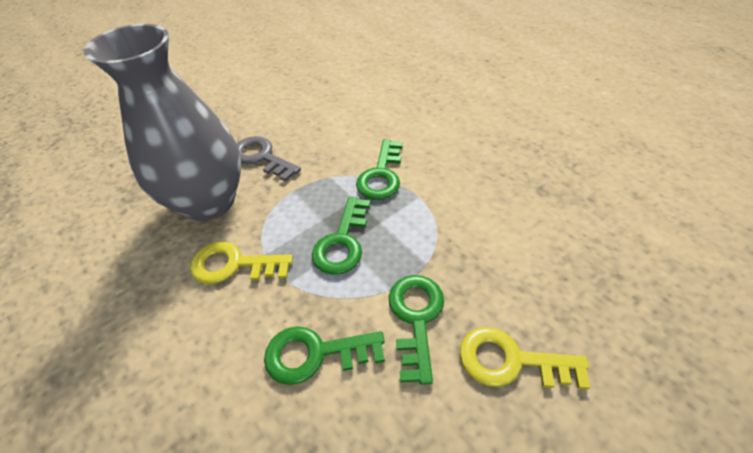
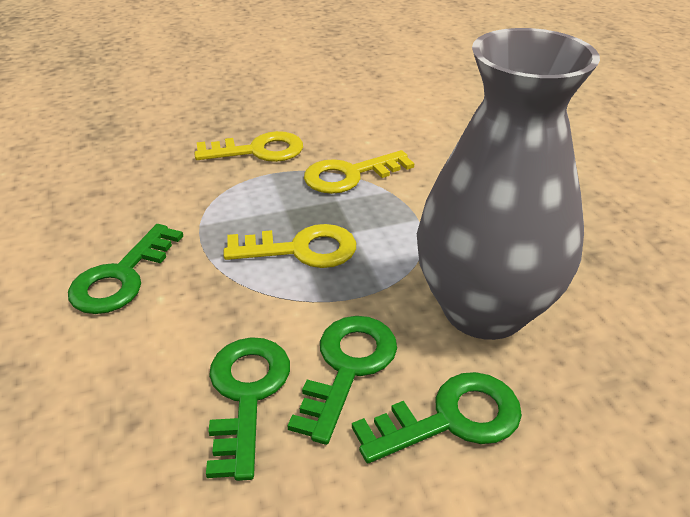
grey key: 1 -> 0
yellow key: 2 -> 3

